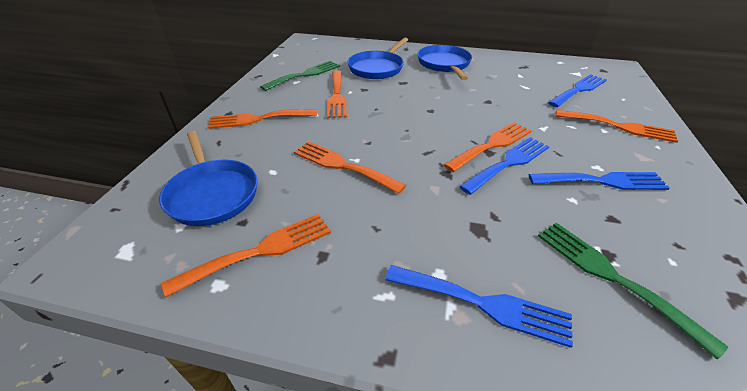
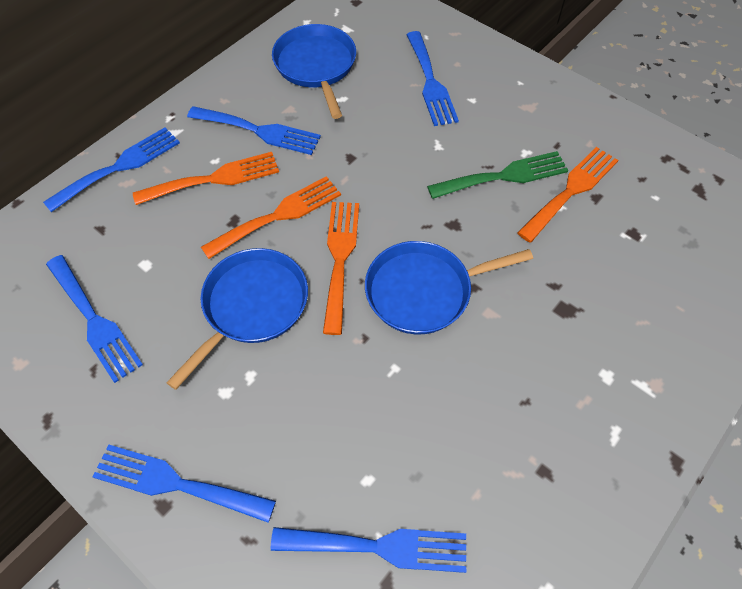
blue fork: 4 -> 6
green fork: 2 -> 1
orange fork: 6 -> 4

